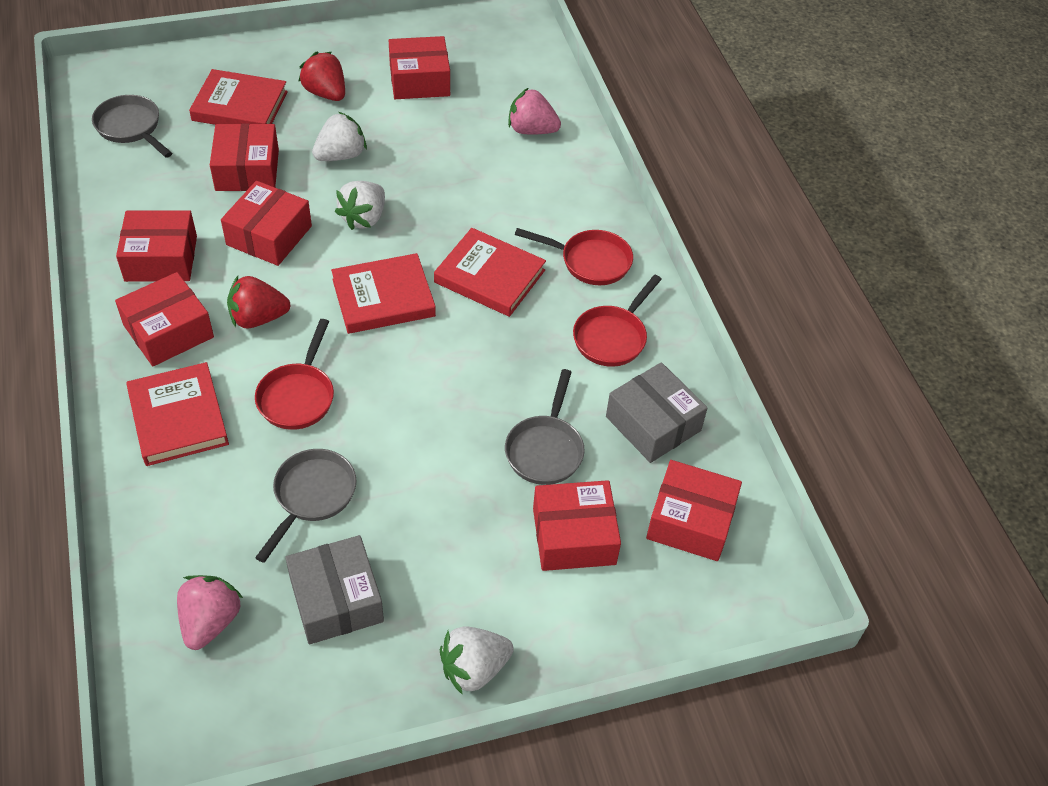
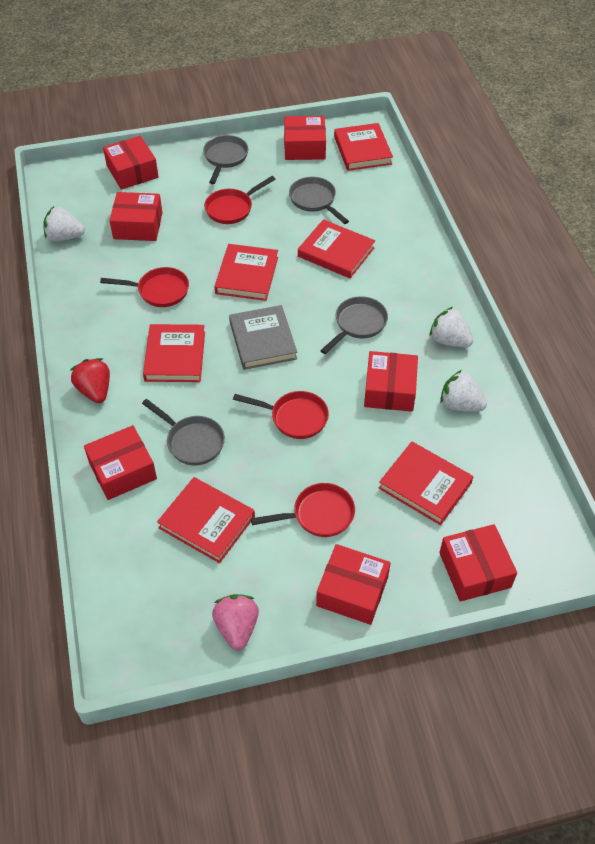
grey book: 0 -> 1
grey box: 2 -> 0
grey pan: 3 -> 4
pink strawberry: 2 -> 1
red book: 4 -> 6
red pan: 3 -> 4
red strawberry: 2 -> 1

